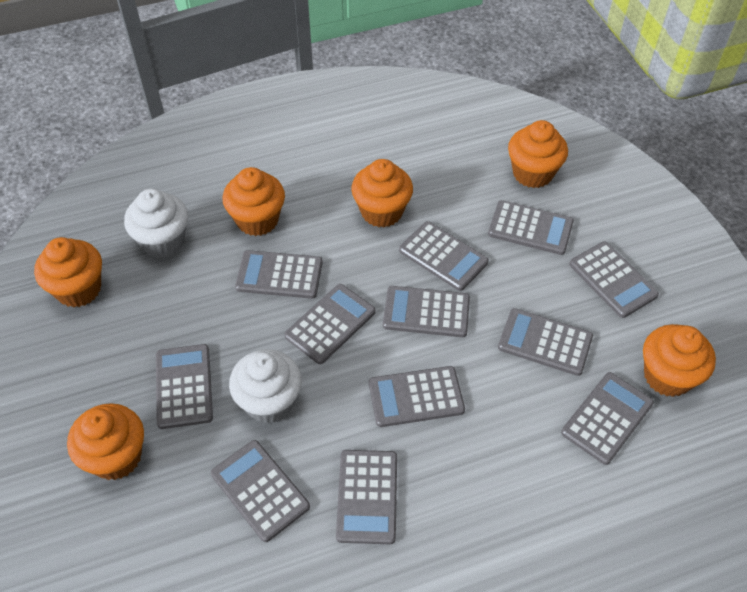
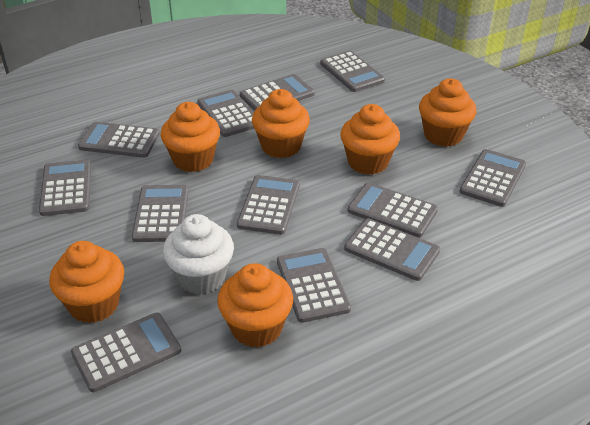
white cupcake: 2 -> 1

